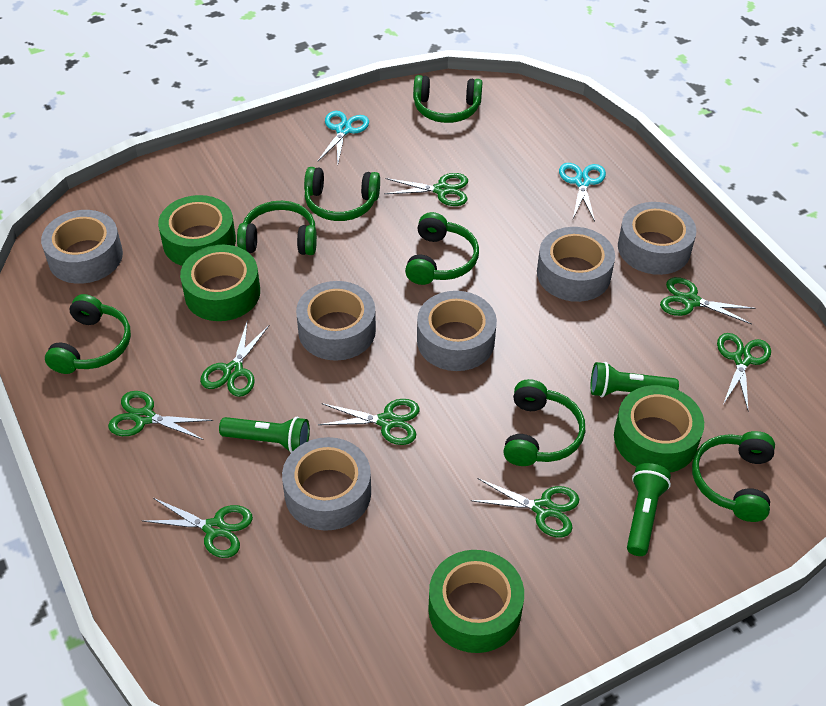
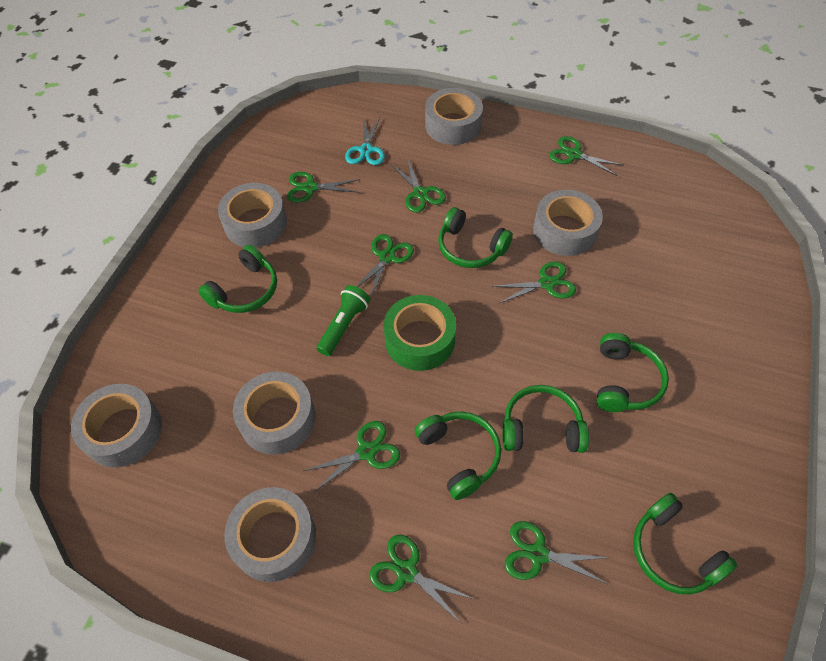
green flashlight: 3 -> 1
green headphones: 7 -> 6
green tape: 4 -> 1
turquoise scissors: 2 -> 1

